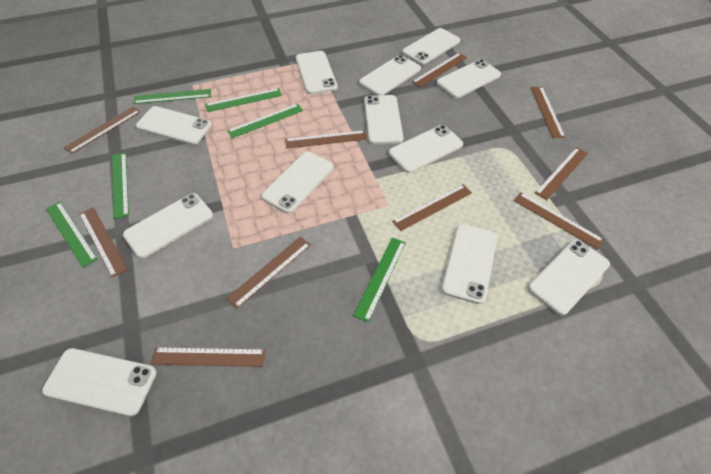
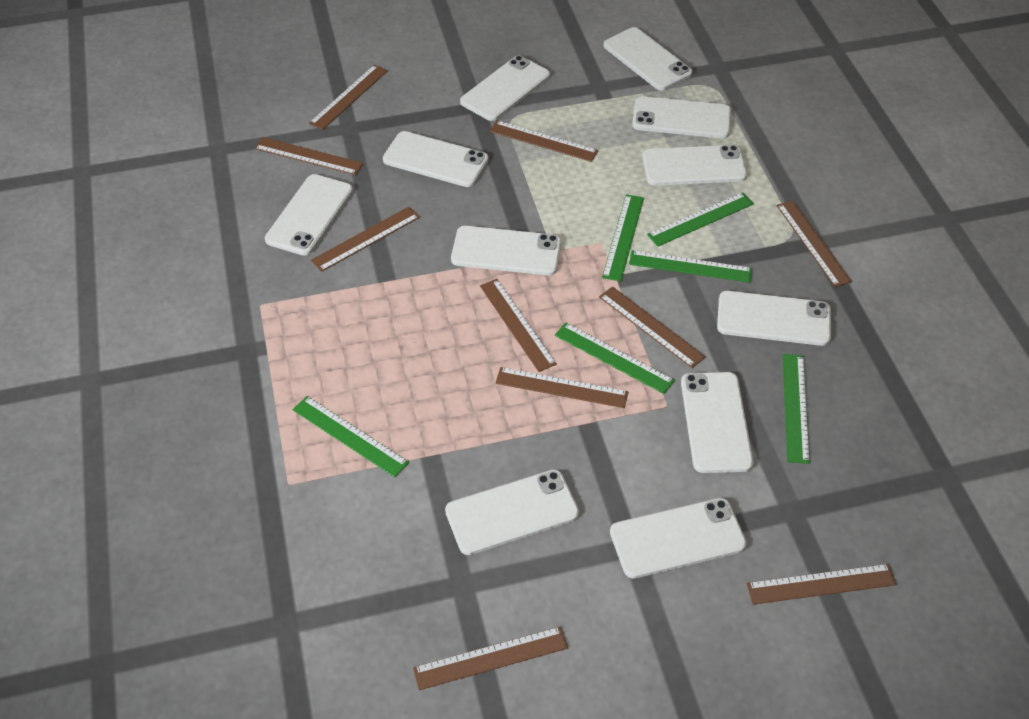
white phone: 12 -> 11

